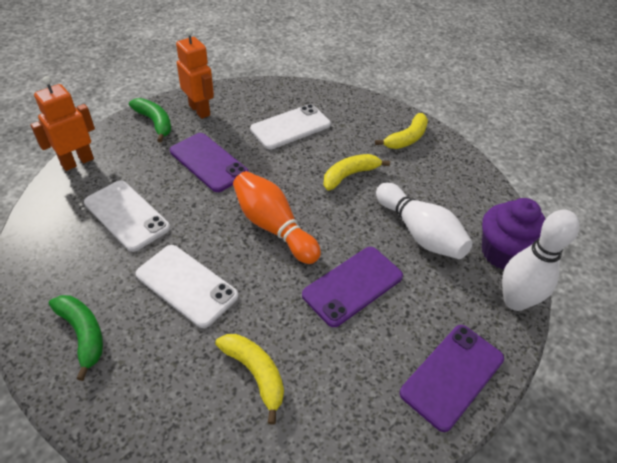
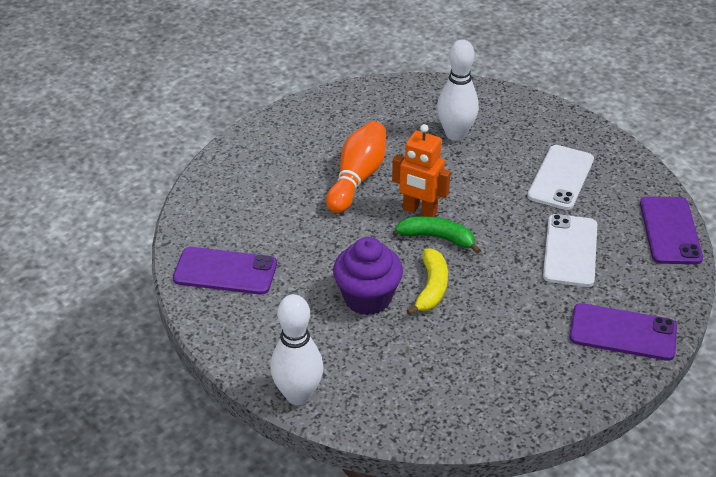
green banana: 2 -> 1
orange robot: 2 -> 1
white phone: 3 -> 2
yellow banana: 3 -> 1

